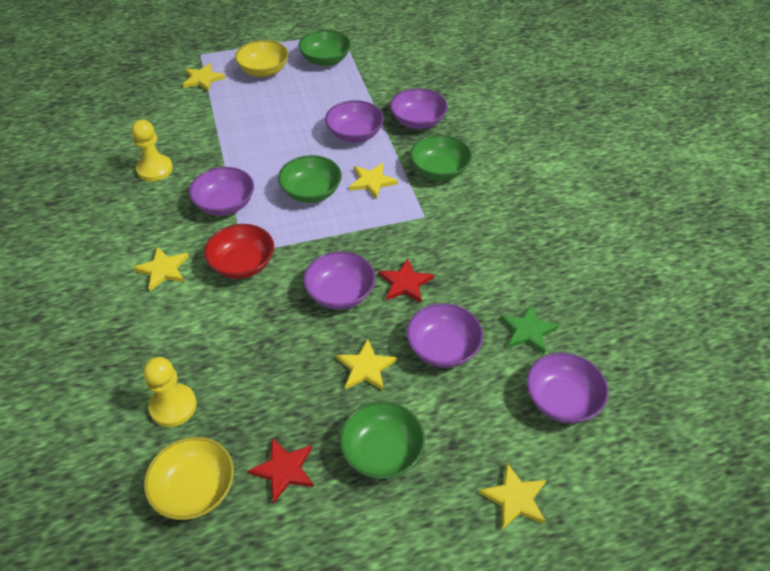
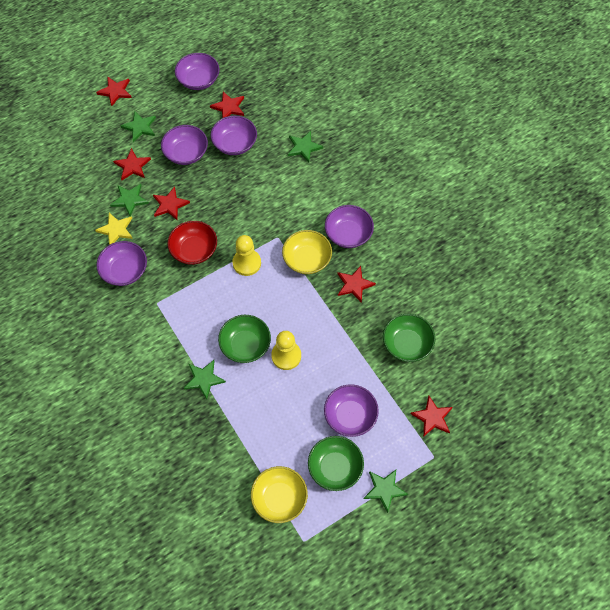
green bowl: 4 -> 3
green star: 1 -> 5
red star: 2 -> 6
yellow star: 5 -> 1

